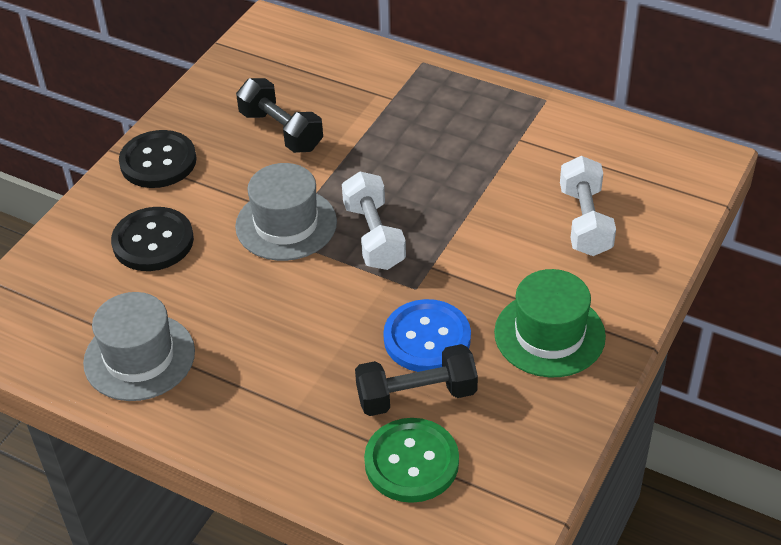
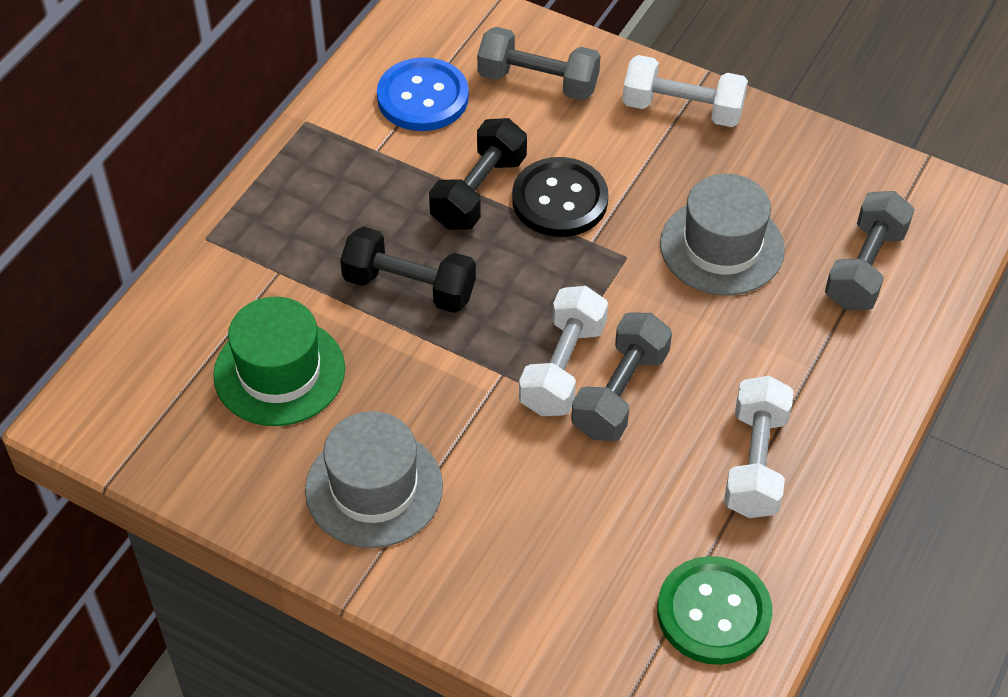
black button: 2 -> 1
grey dumbbell: 0 -> 3
white dumbbell: 2 -> 3

